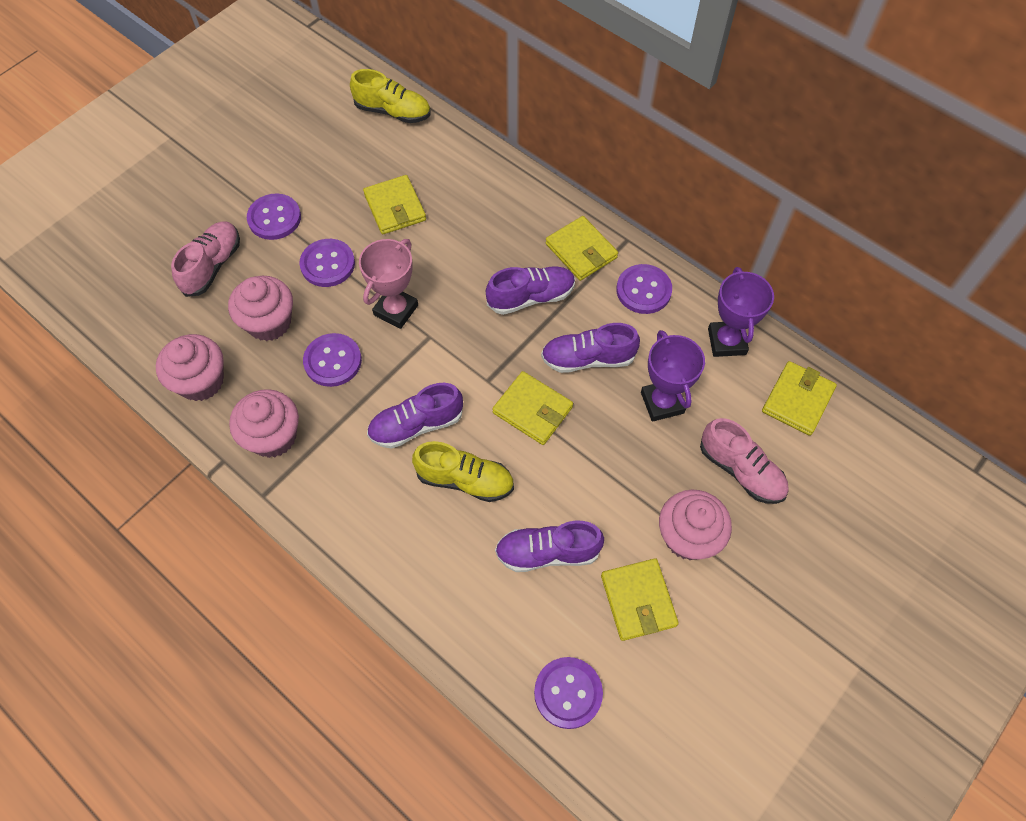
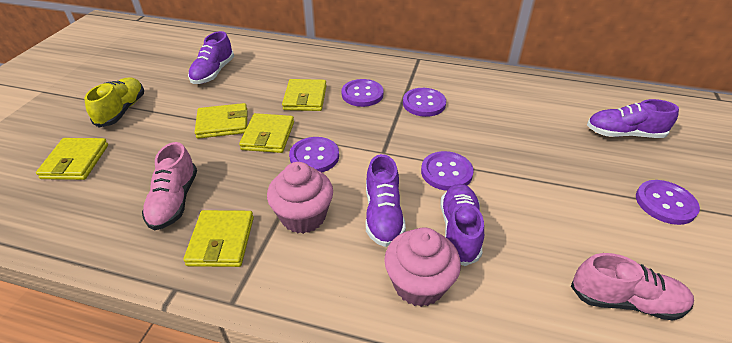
pink cupcake: 4 -> 2
pink trophy: 1 -> 0
purple trophy: 2 -> 0
yellow shoe: 2 -> 1

